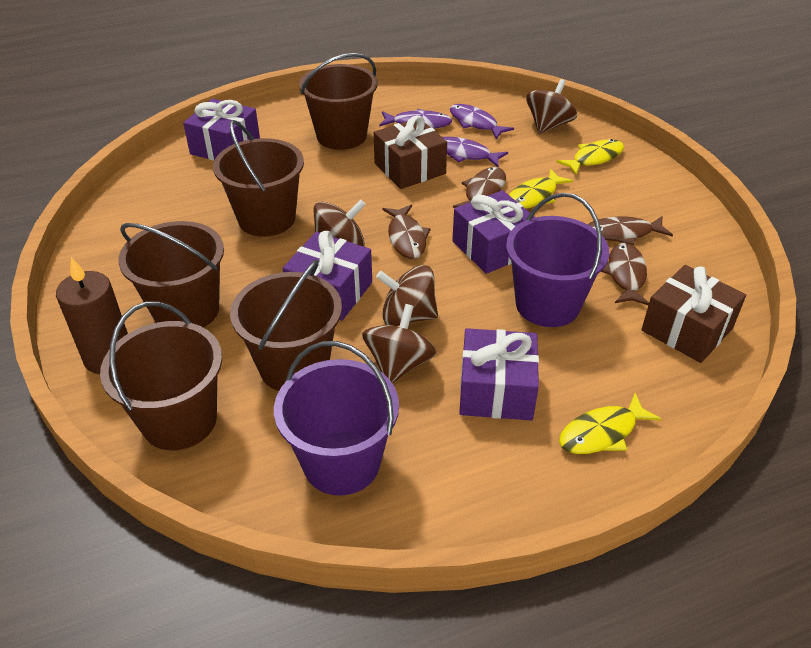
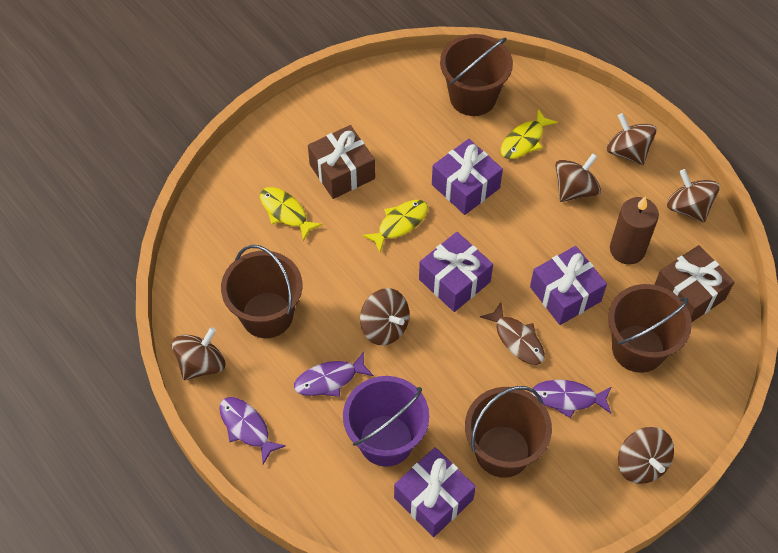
brown bucket: 5 -> 4
brown fish: 4 -> 1
brown spinning top: 4 -> 6
purple bucket: 2 -> 1

